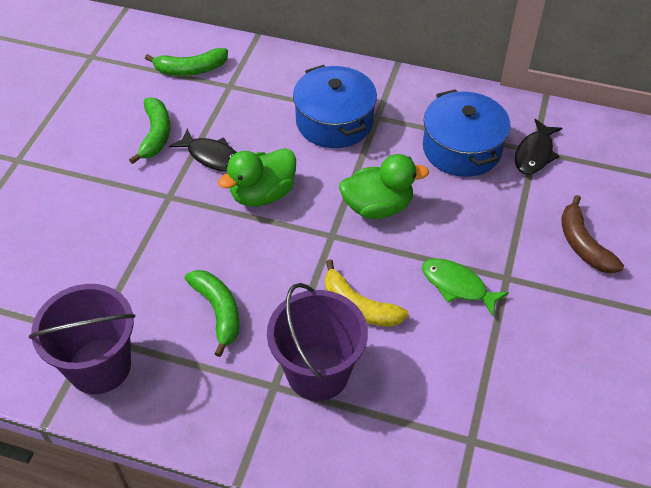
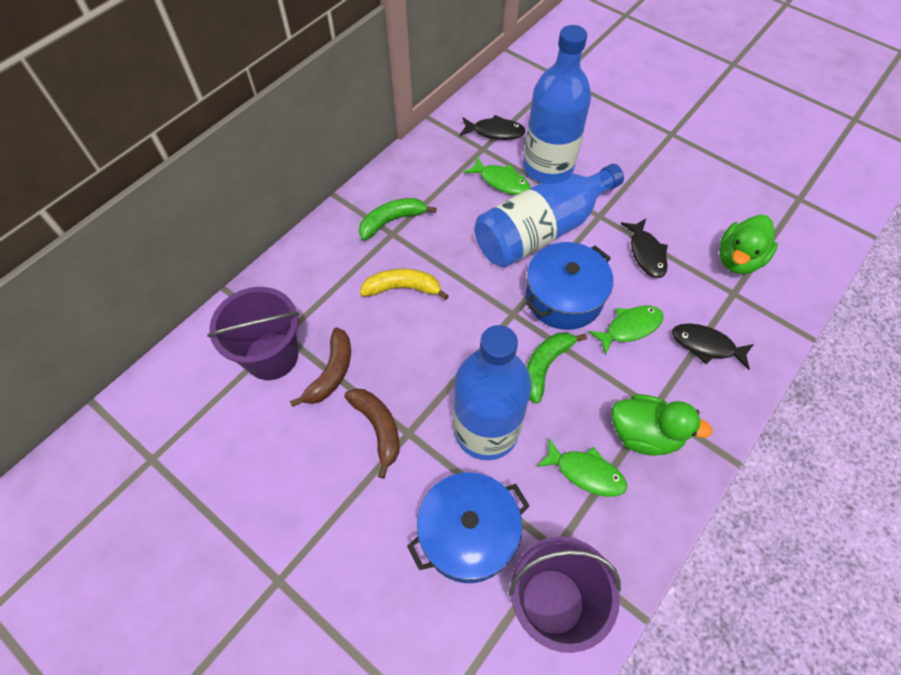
black fish: 2 -> 3
blue bottle: 0 -> 3
brown banana: 1 -> 2
green banana: 3 -> 2
green fish: 1 -> 3

